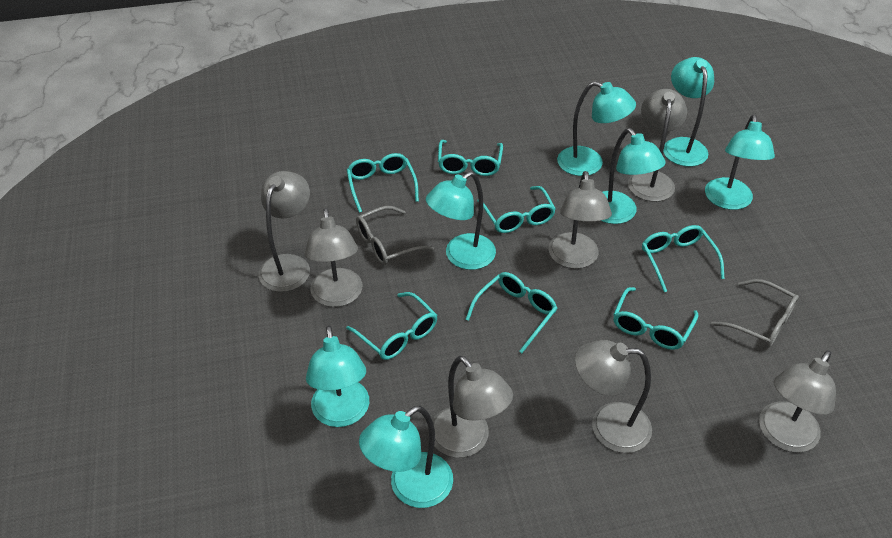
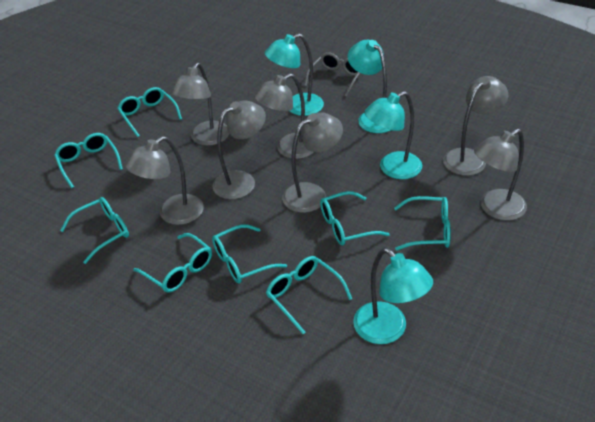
grey glasses: 2 -> 1
turquoise glasses: 7 -> 8
turquoise lamp: 7 -> 4

